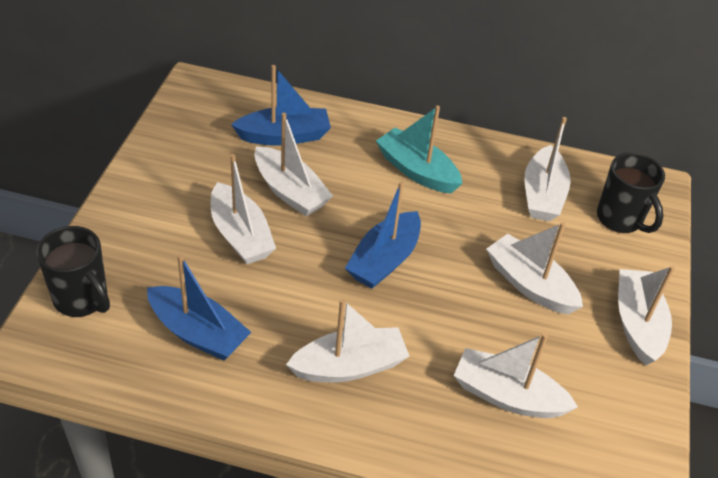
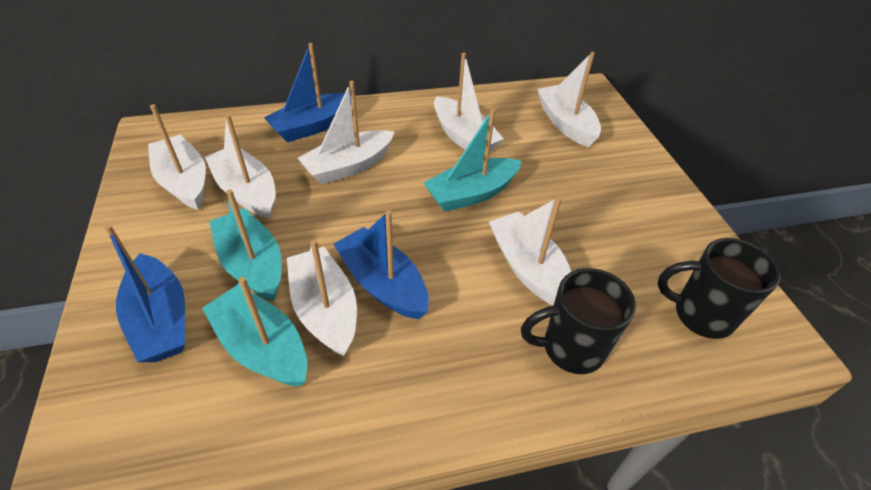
turquoise boat: 1 -> 3

